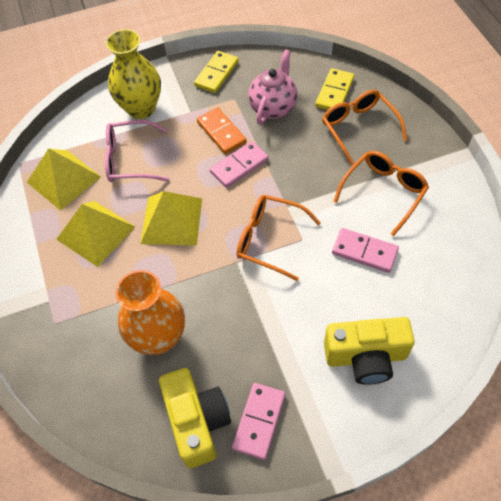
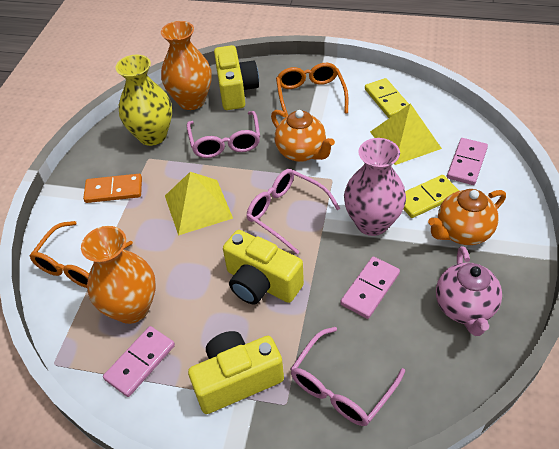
orange glasses: 3 -> 2
orange teapot: 0 -> 2
orange vase: 1 -> 2
pink glasses: 1 -> 3
pink vase: 0 -> 1
yellow camera: 2 -> 3
yellow pyramid: 3 -> 2

